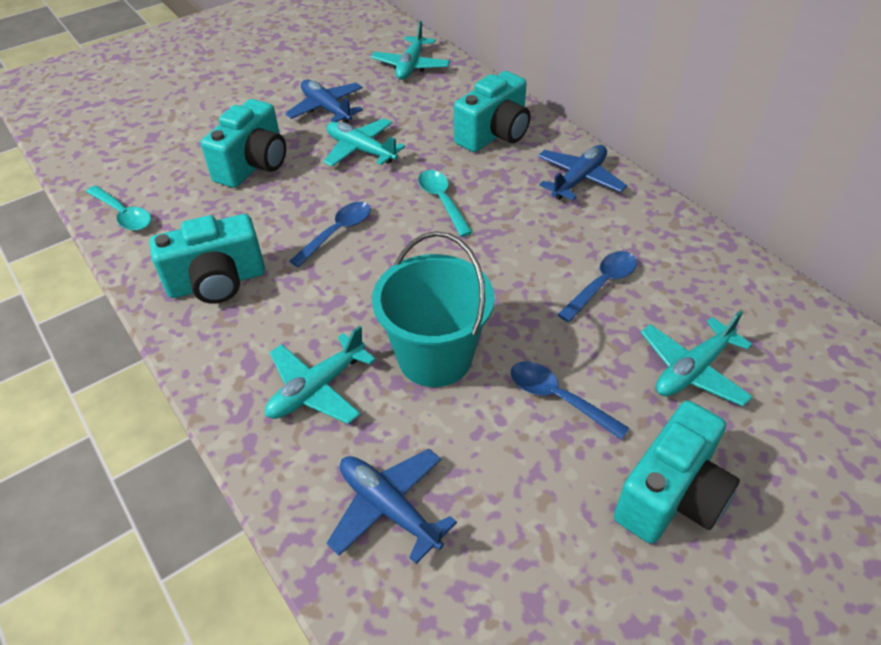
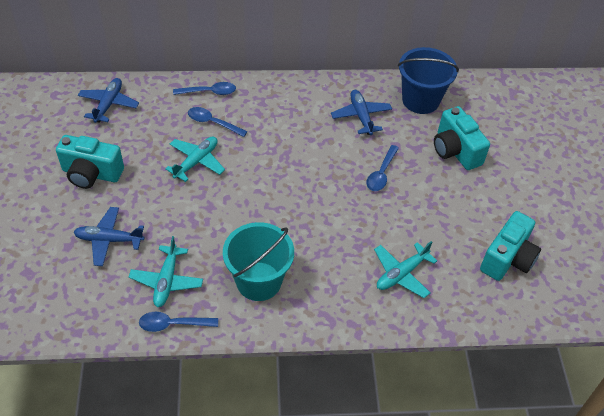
blue bucket: 0 -> 1
blue spoon: 3 -> 4
turquoise camera: 4 -> 3
turquoise plane: 4 -> 3
turquoise spoon: 2 -> 0

